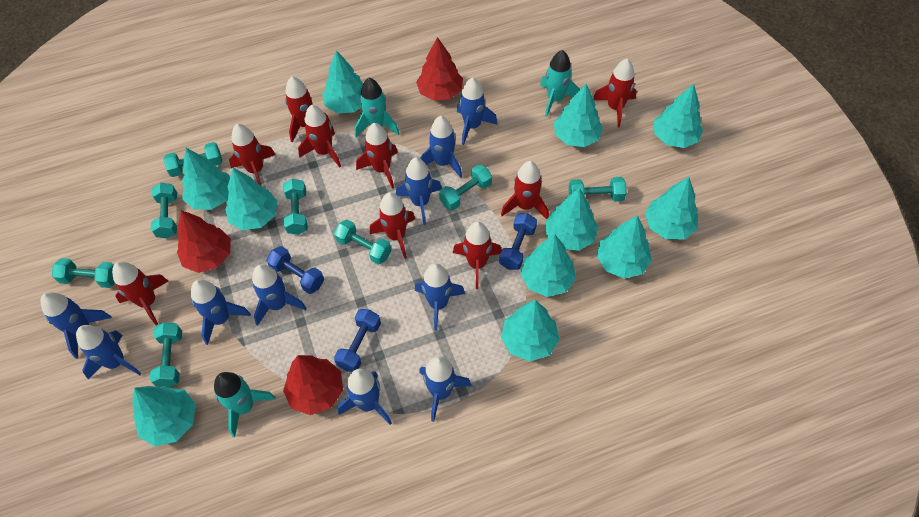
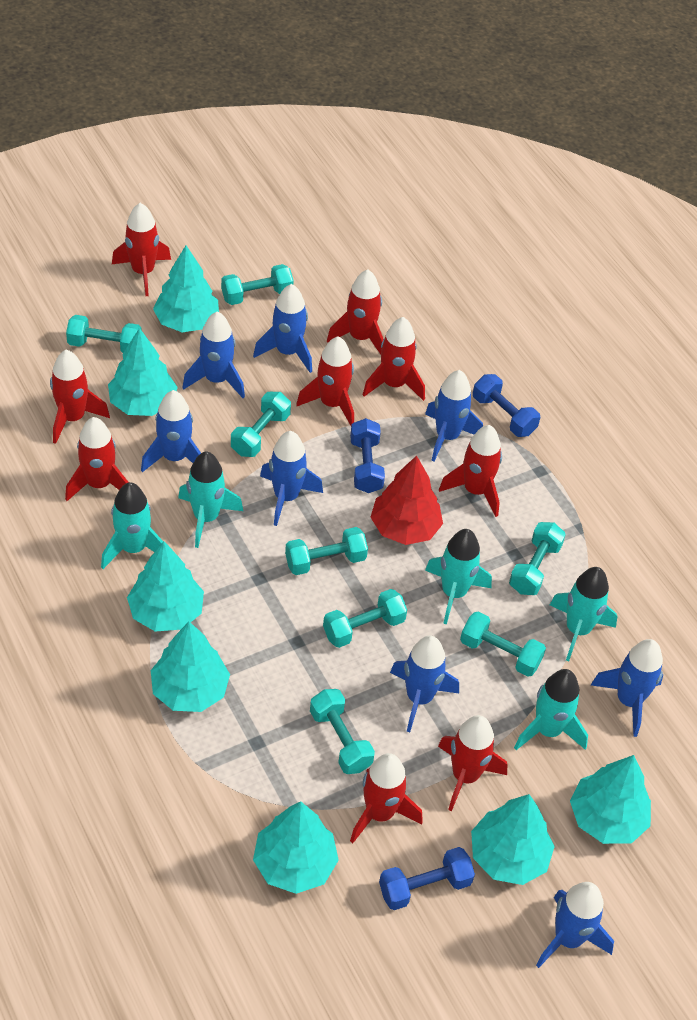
blue rocket: 10 -> 8
red tree: 3 -> 1
turquoise rocket: 3 -> 5
turquoise tree: 11 -> 7

